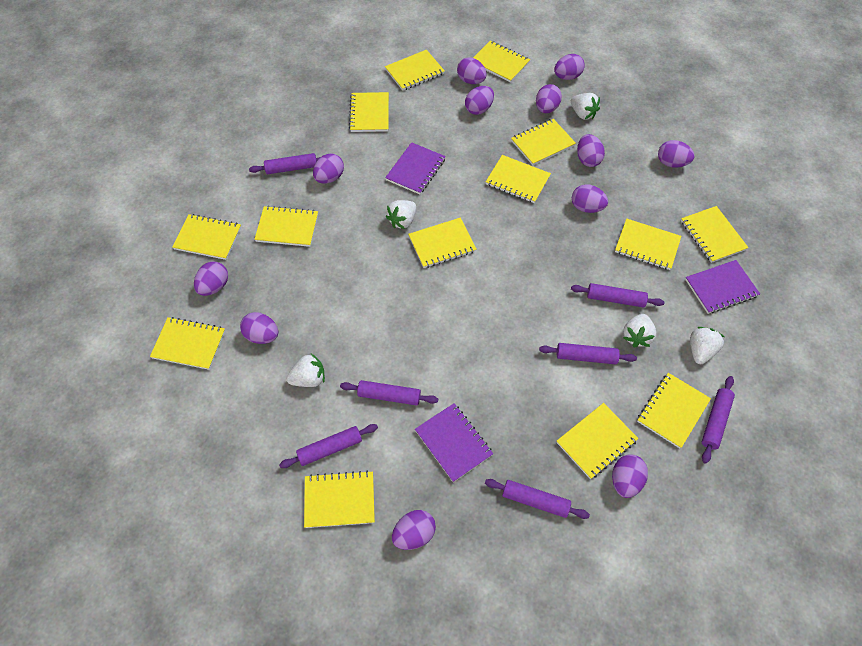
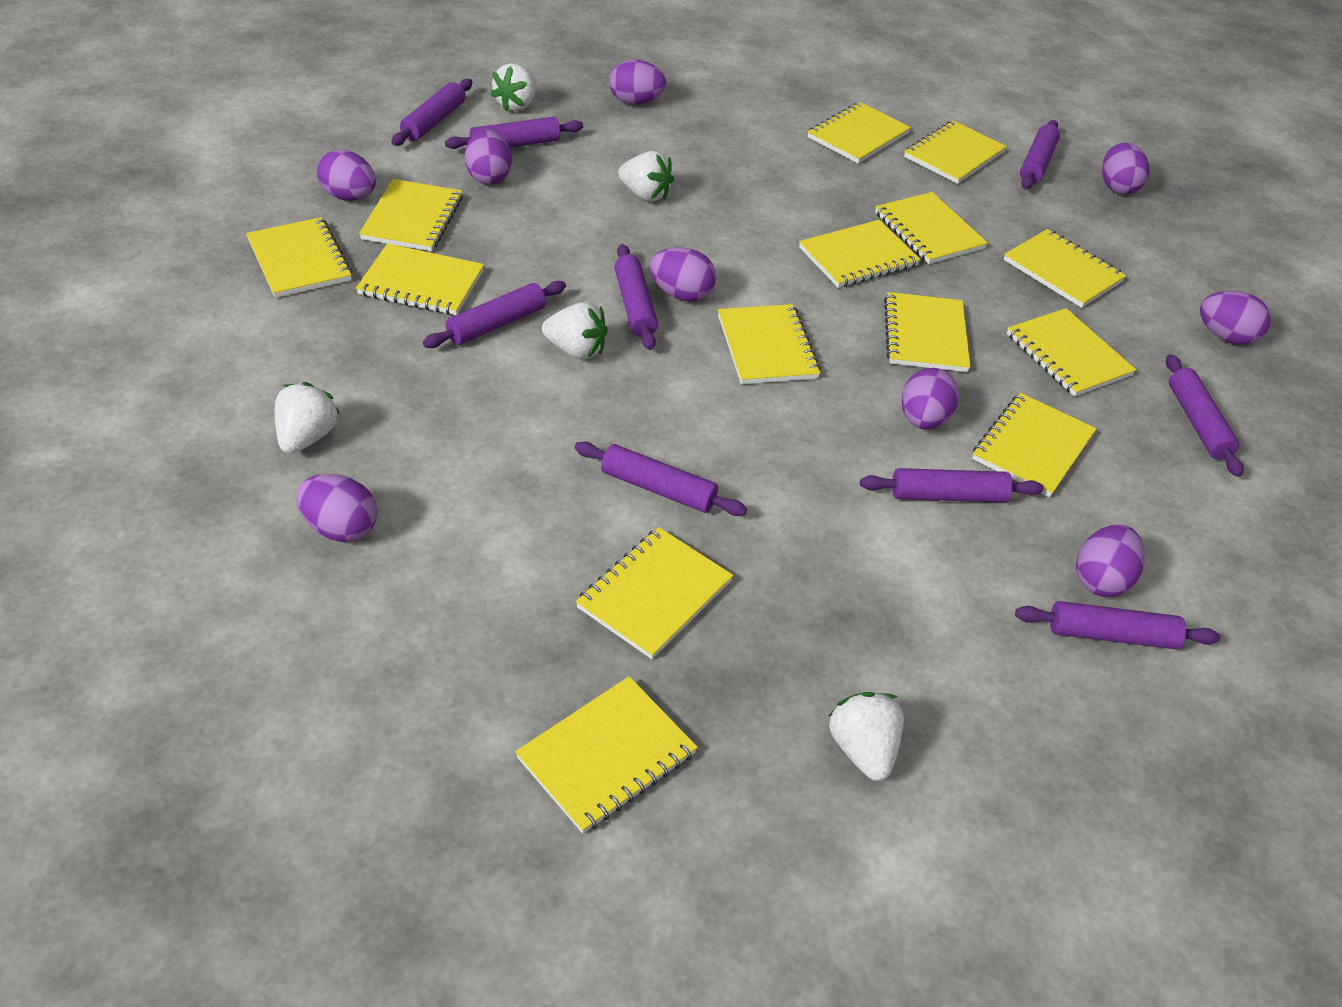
purple egg: 12 -> 9
purple notebook: 3 -> 0
purple rolling pin: 7 -> 9

